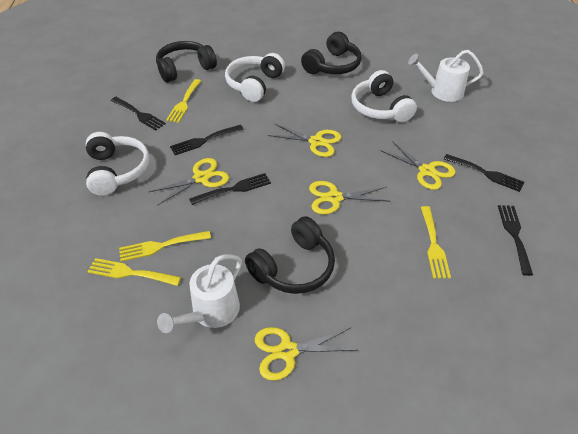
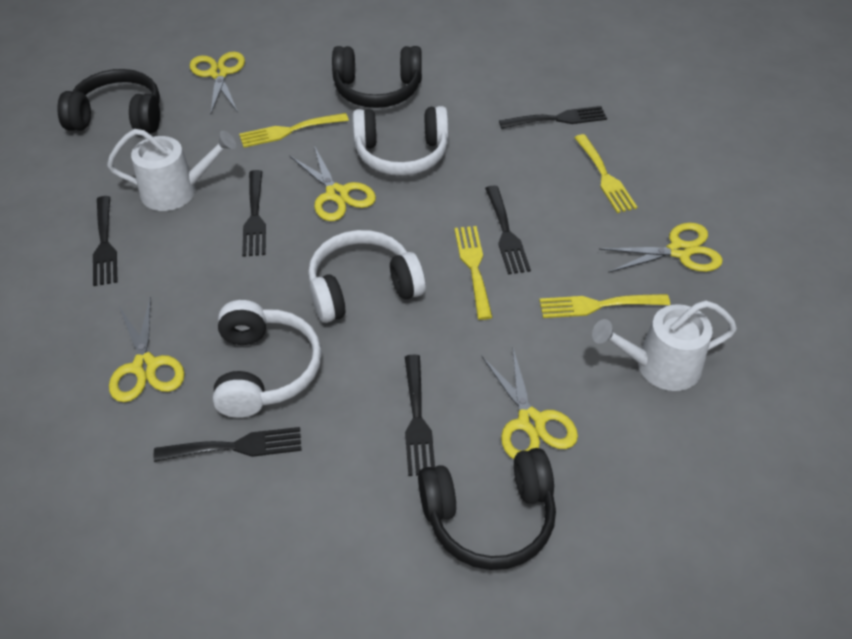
black fork: 5 -> 6

